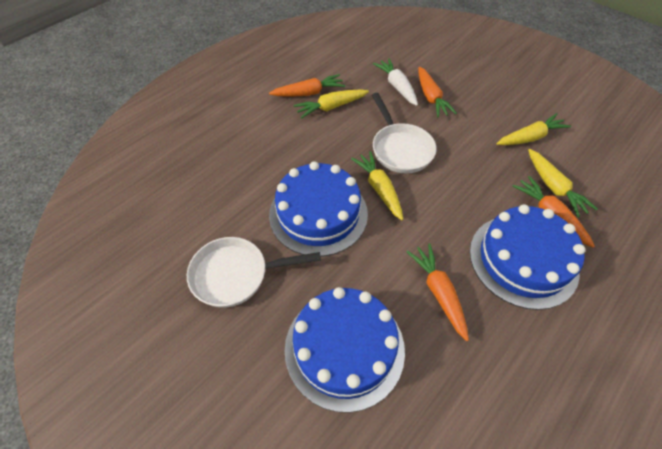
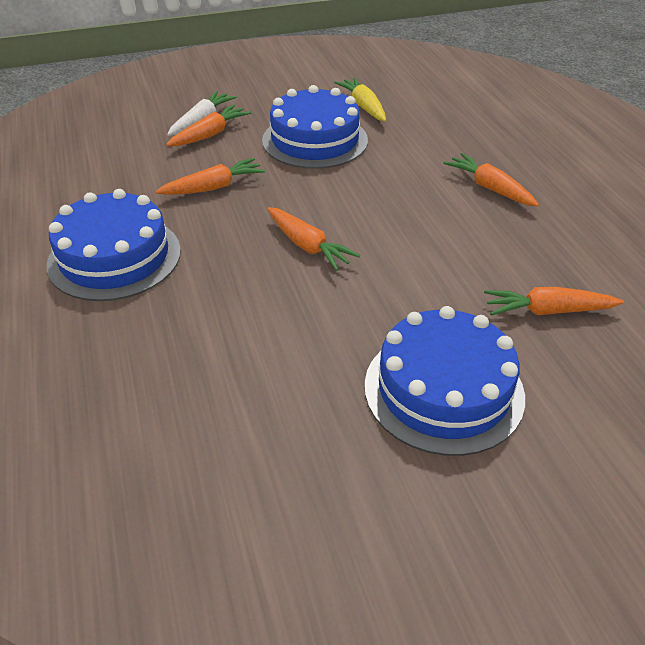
orange carrot: 4 -> 5
white pan: 2 -> 0
yellow carrot: 4 -> 1

